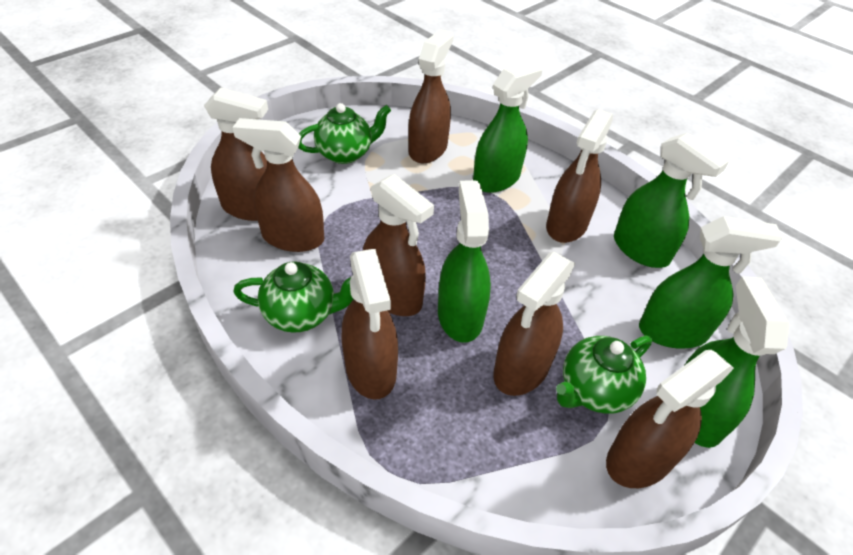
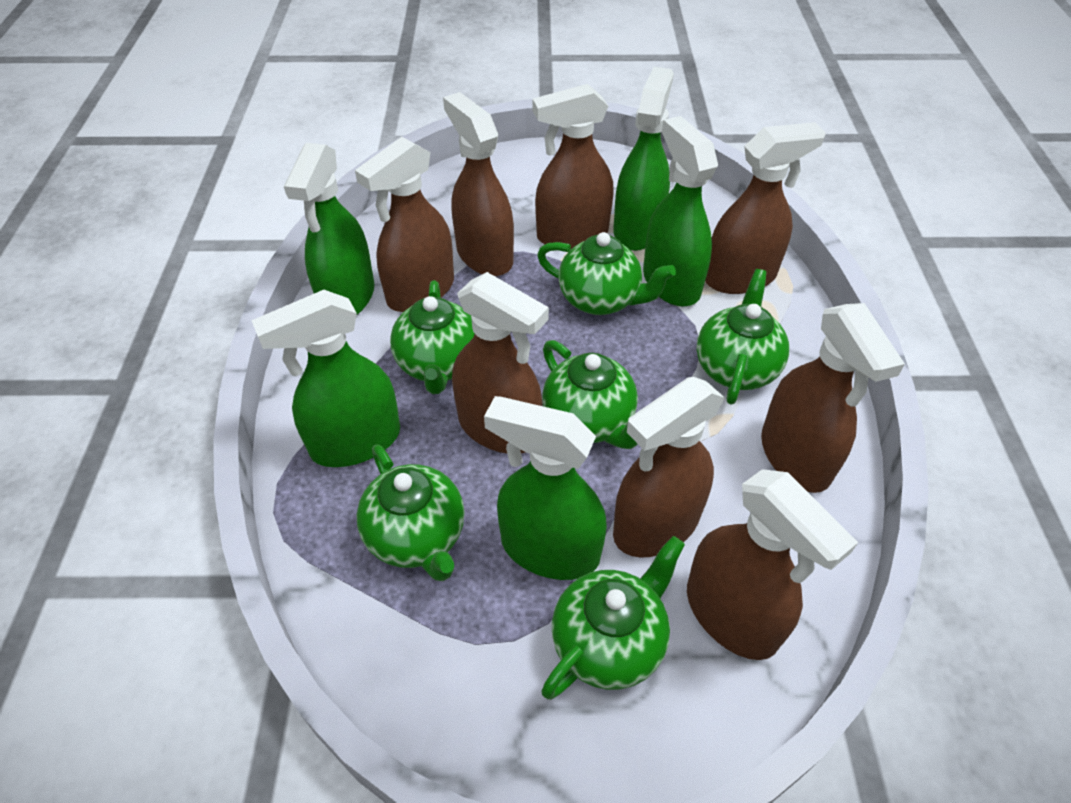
green teapot: 3 -> 6

